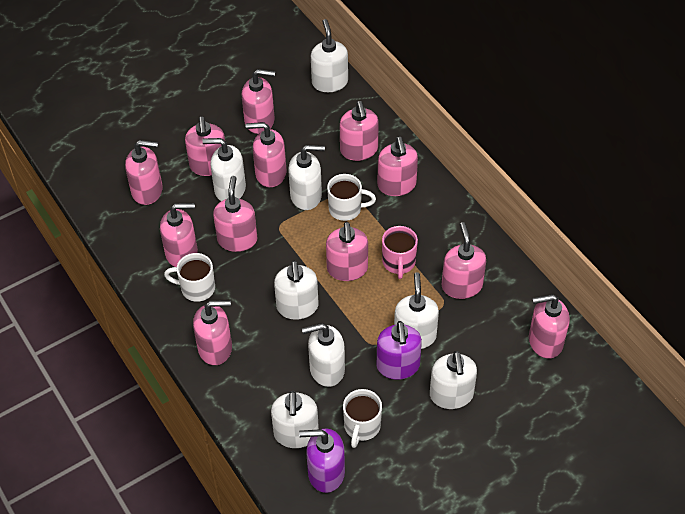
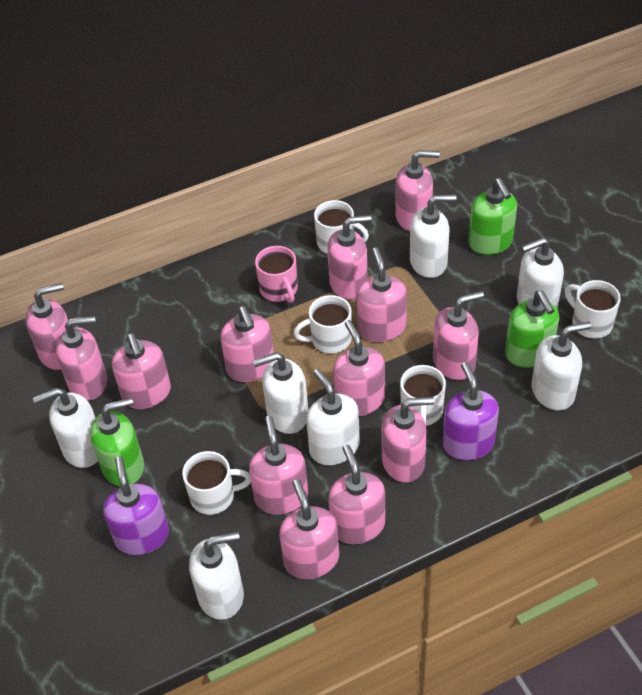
green soap dispenser: 0 -> 3
pink soap dispenser: 12 -> 13
white mug: 3 -> 5
white soap dispenser: 8 -> 7

